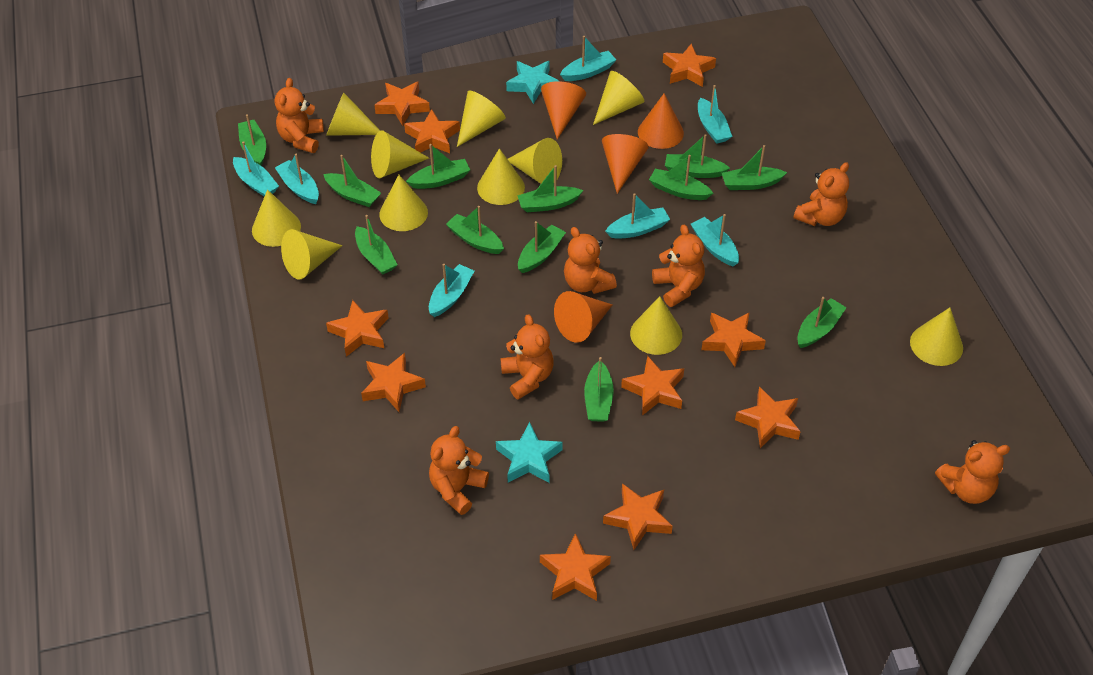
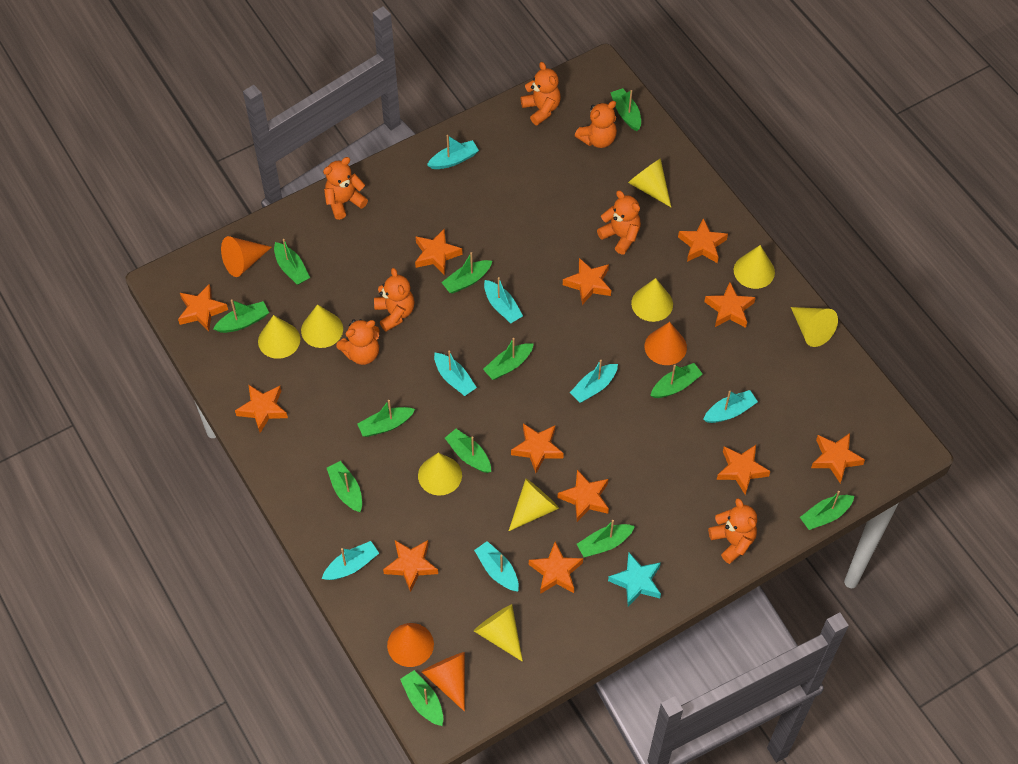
orange star: 10 -> 12
turquoise star: 2 -> 1
yellow cone: 11 -> 9

